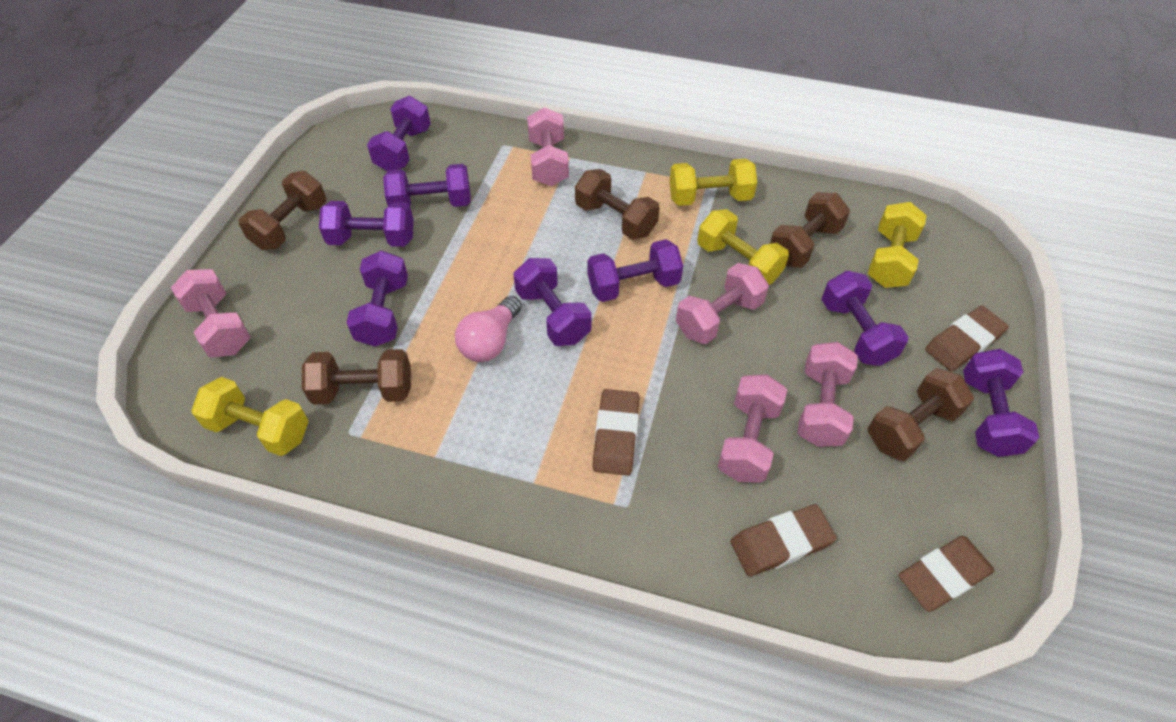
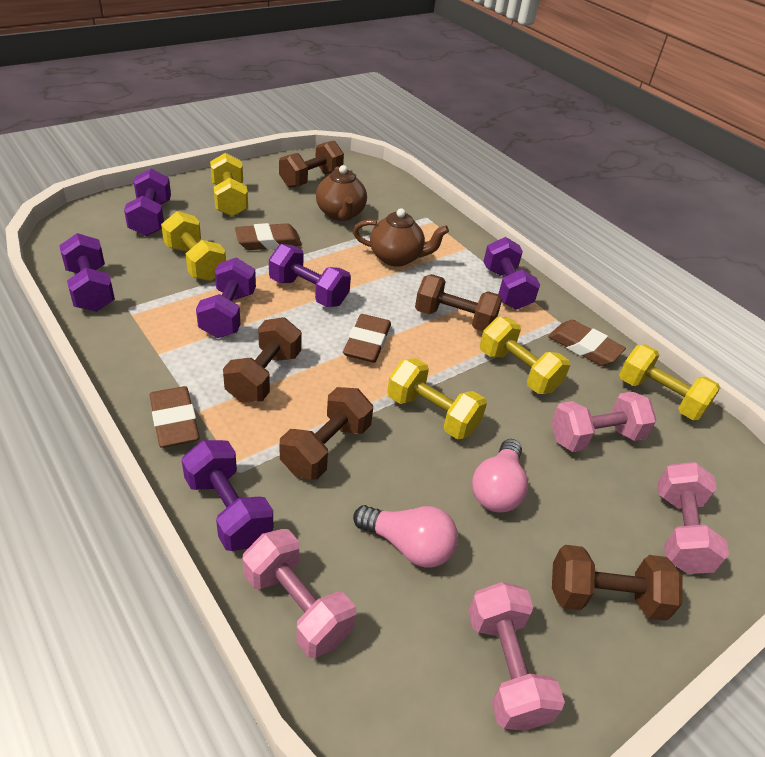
brown teapot: 0 -> 2
pink dumbbell: 5 -> 4
pink light bulb: 1 -> 2
purple dumbbell: 8 -> 6
yellow dumbbell: 4 -> 5

